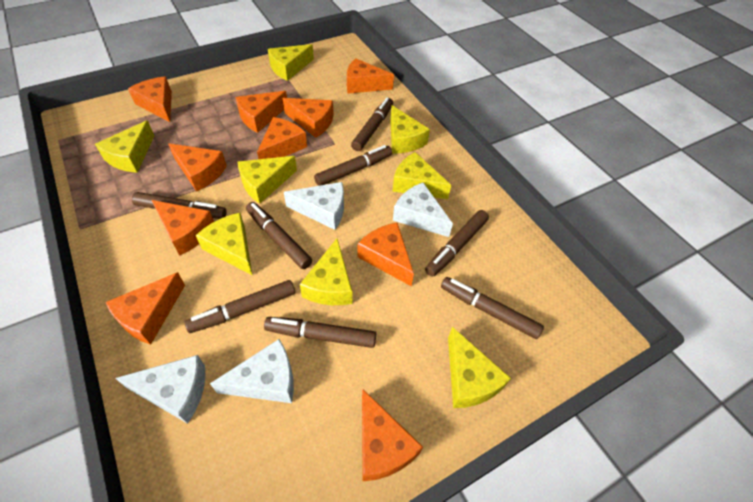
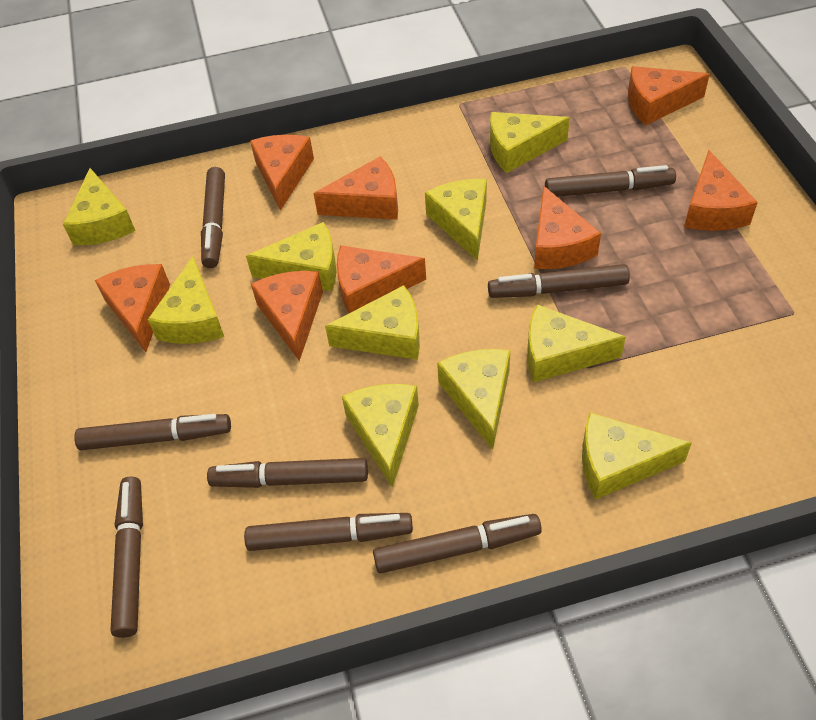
orange cheese: 10 -> 8
white cheese: 4 -> 0
yellow cheese: 8 -> 10

